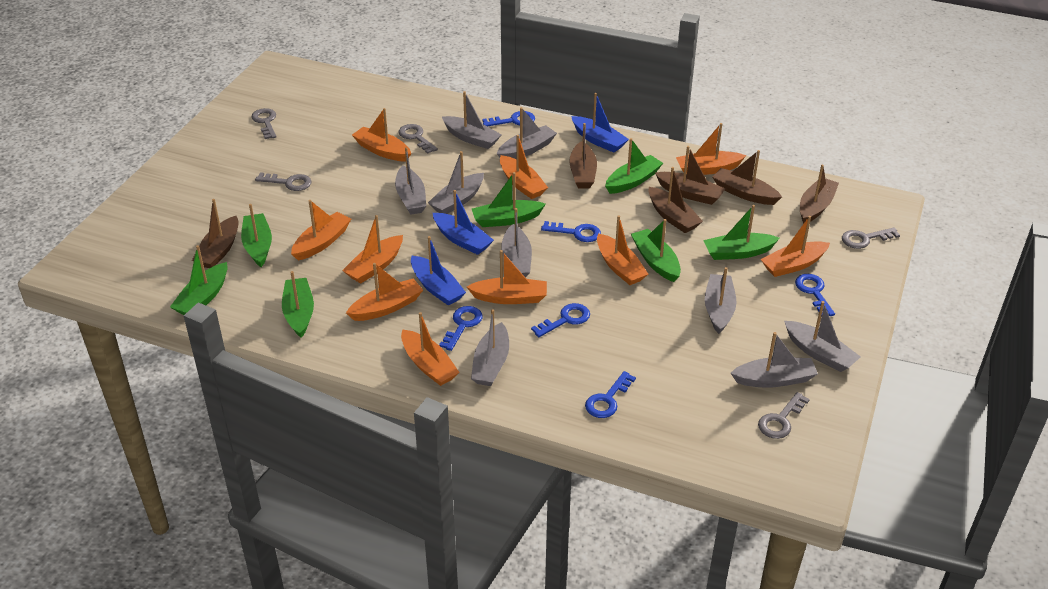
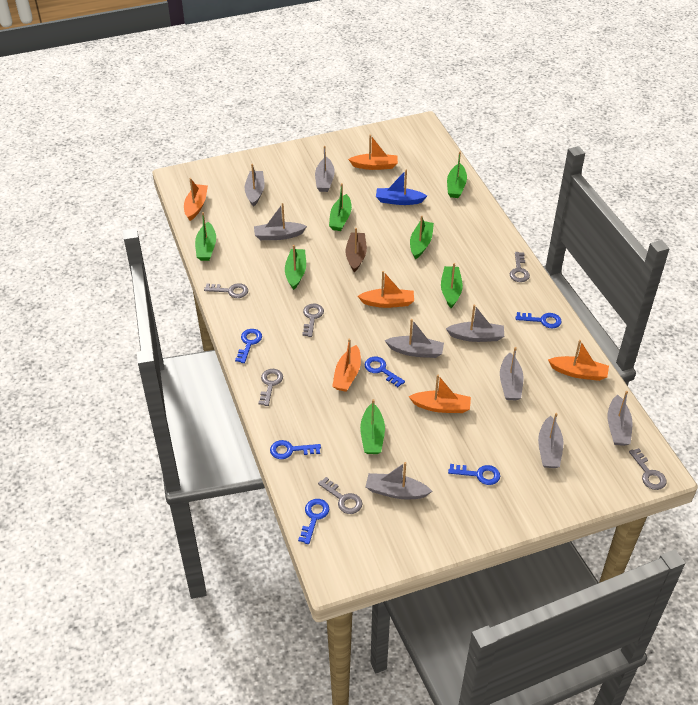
blue boat: 3 -> 1
brown boat: 6 -> 1
grey key: 5 -> 6
orange boat: 10 -> 6

